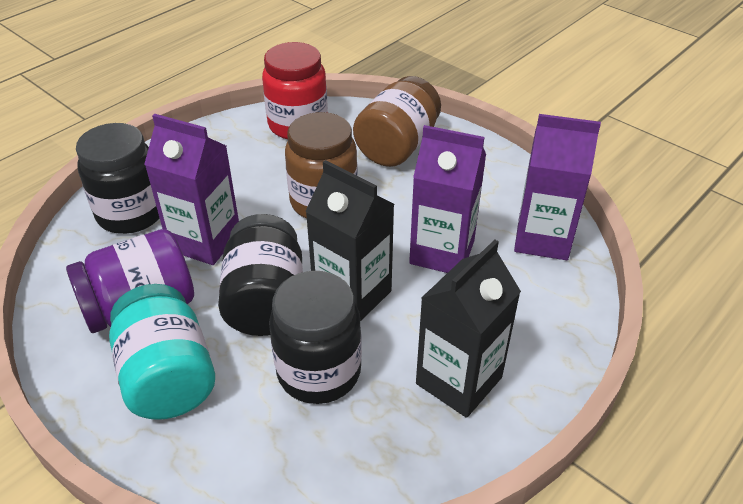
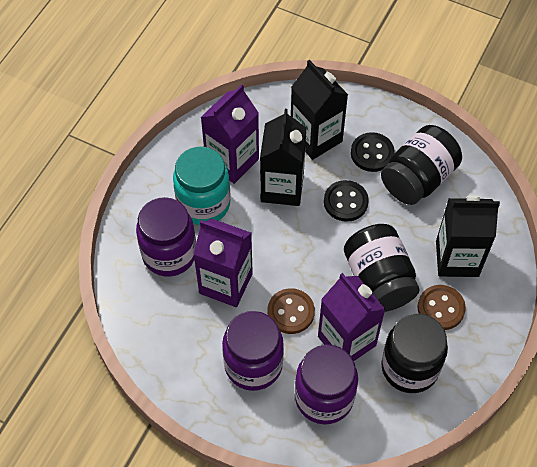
black button: 0 -> 2
black carton: 2 -> 3
brown button: 0 -> 2
brown jar: 2 -> 0
purple jar: 1 -> 3
red jar: 1 -> 0

